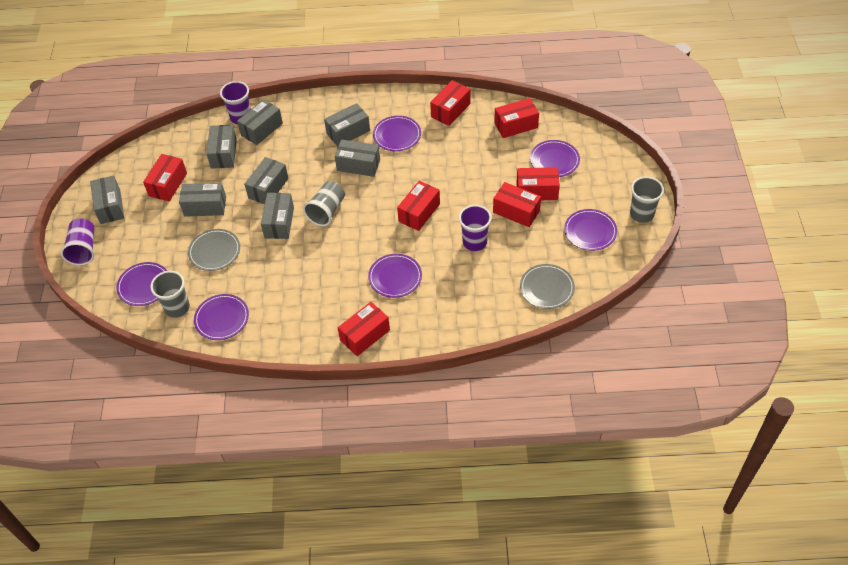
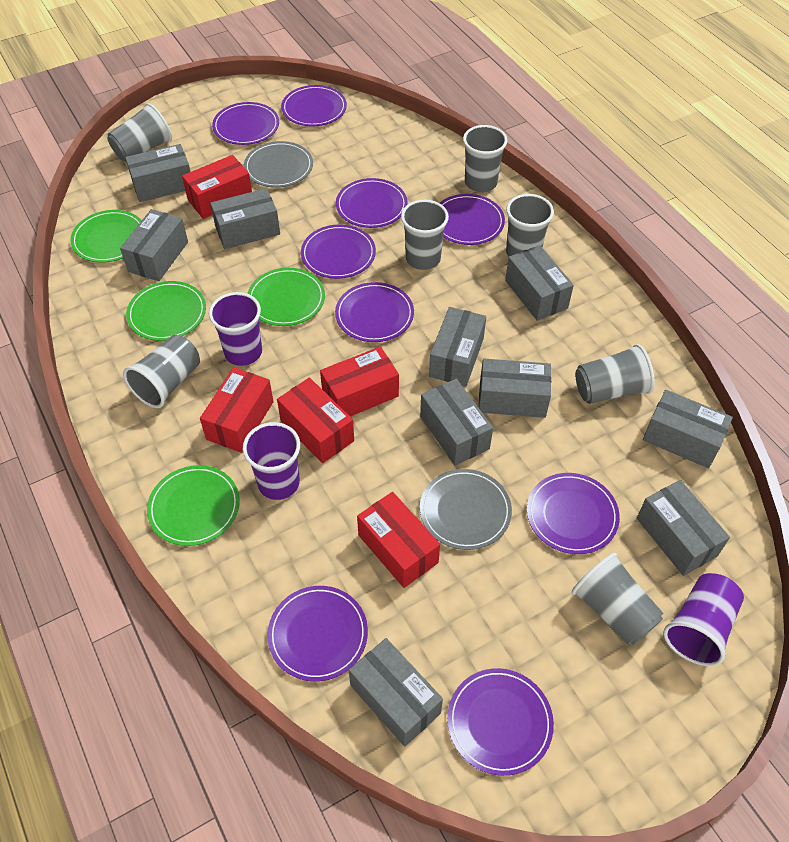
green plate: 0 -> 4
grey box: 8 -> 10
grey cup: 3 -> 7
purple plate: 6 -> 9
red box: 7 -> 5

